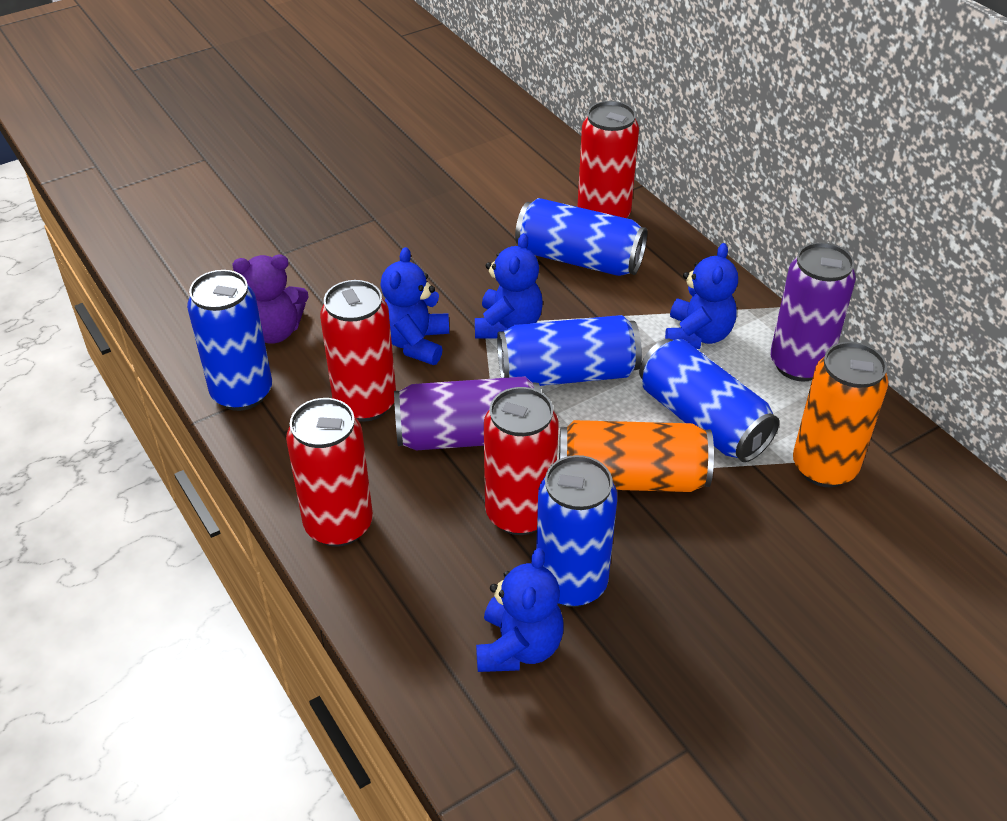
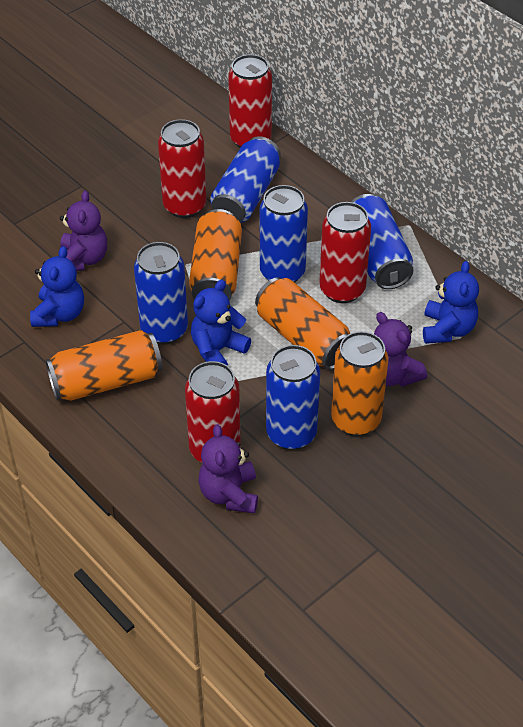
blue teddy bear: 4 -> 3
orange can: 2 -> 4
purple can: 2 -> 0
purple teddy bear: 1 -> 3

